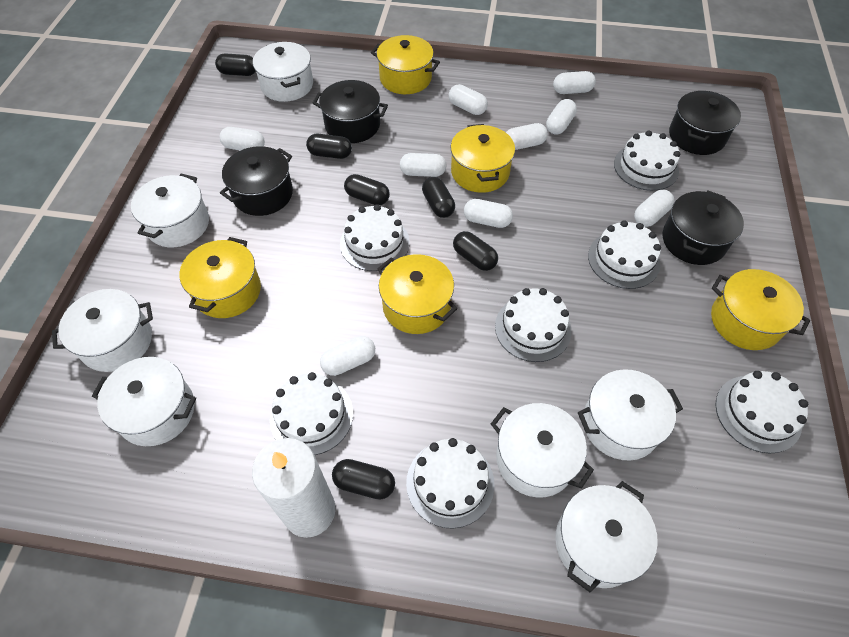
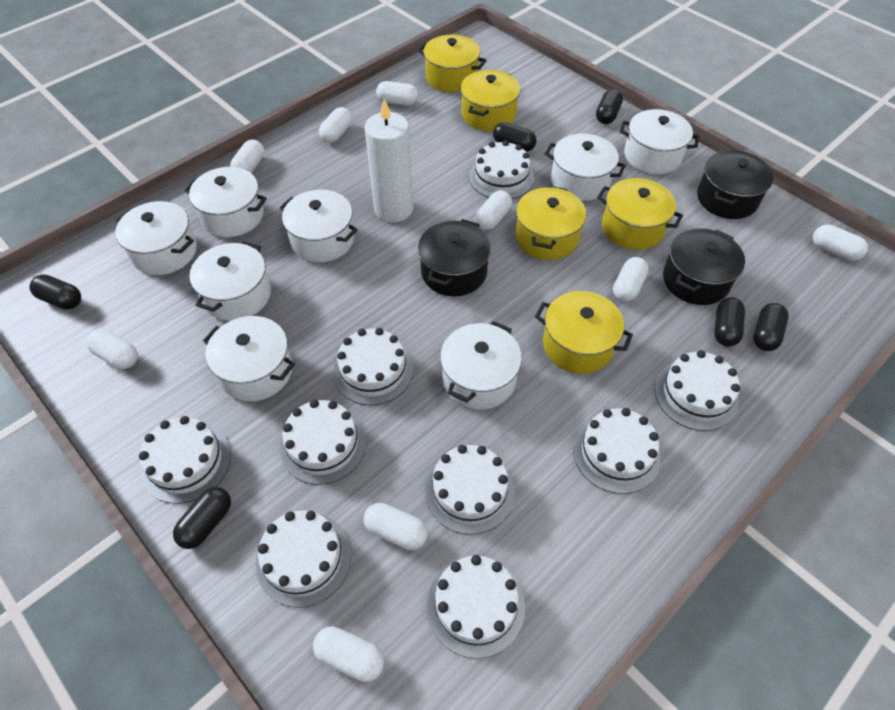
black pot: 4 -> 3
white cake: 7 -> 9
white pot: 7 -> 8

